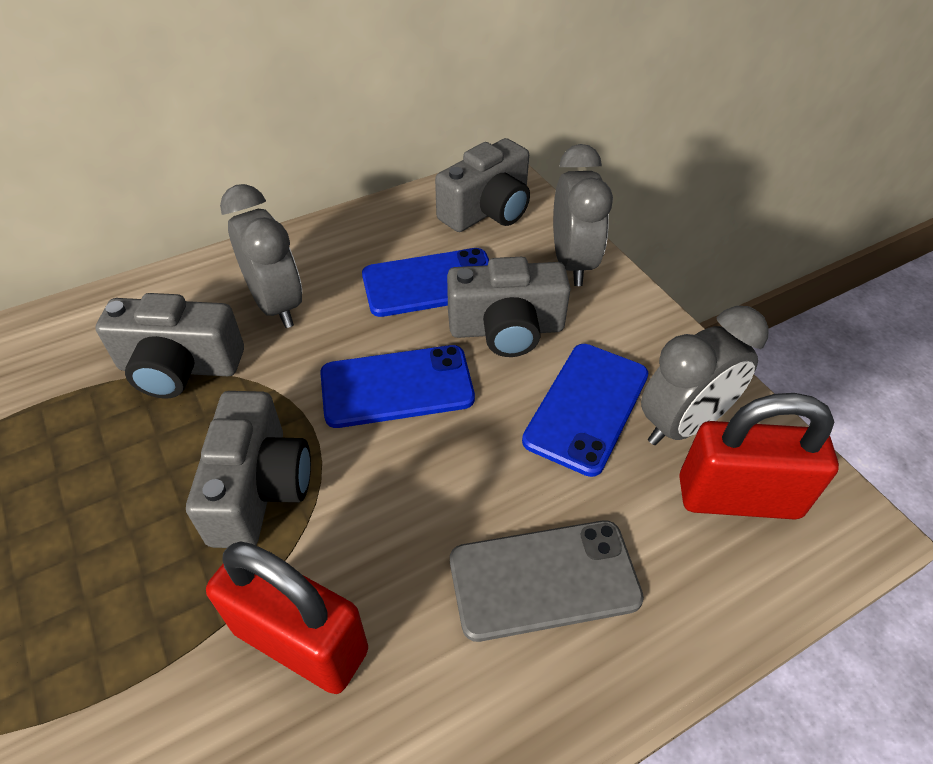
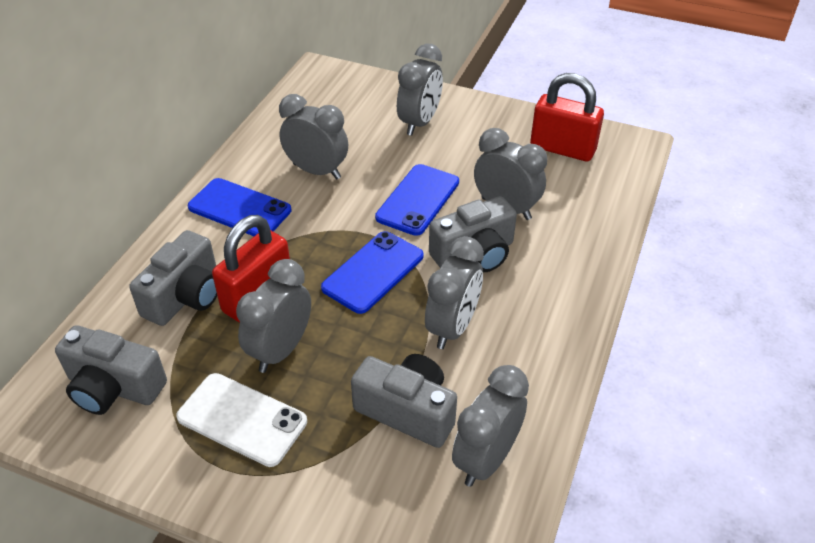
grey clock: 3 -> 6
grey phone: 1 -> 0
white phone: 0 -> 1

